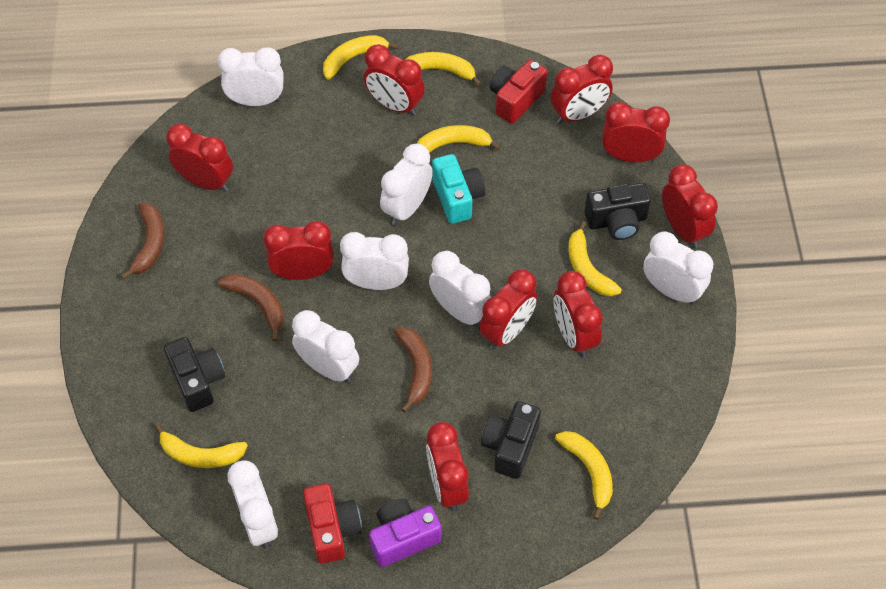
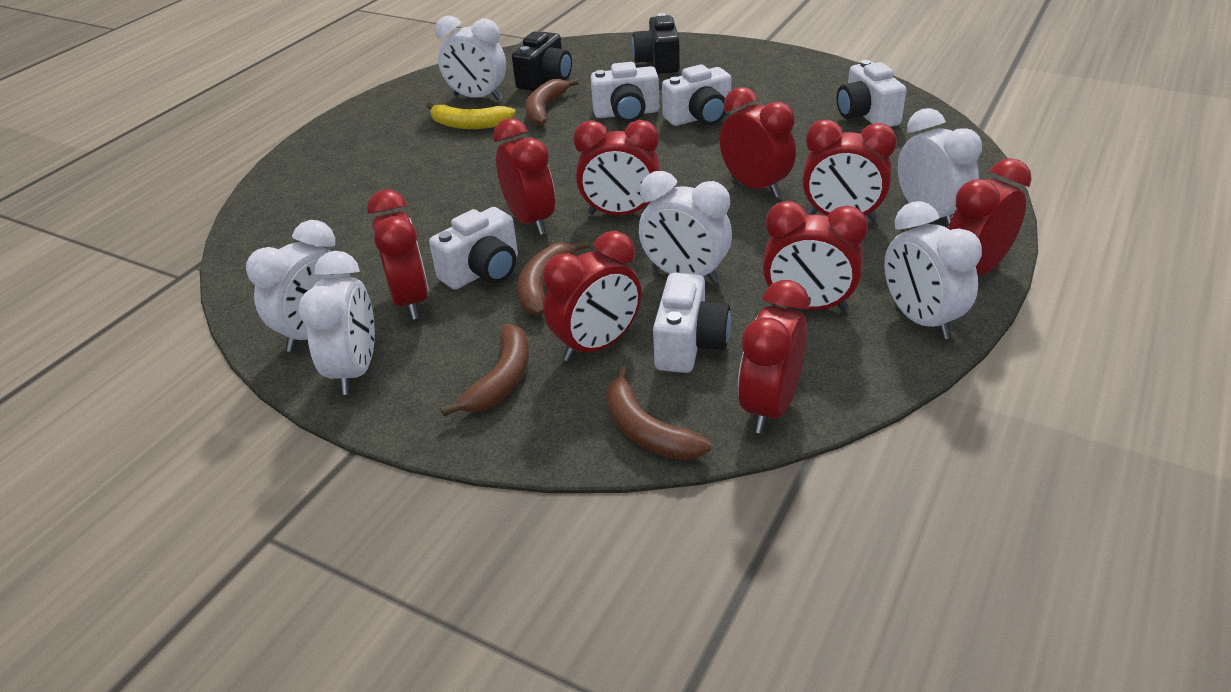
black camera: 3 -> 2
brown banana: 3 -> 4
purple camera: 1 -> 0
red camera: 2 -> 0
turquoise camera: 1 -> 0
white camera: 0 -> 5
white clock: 7 -> 6
yellow banana: 6 -> 1

